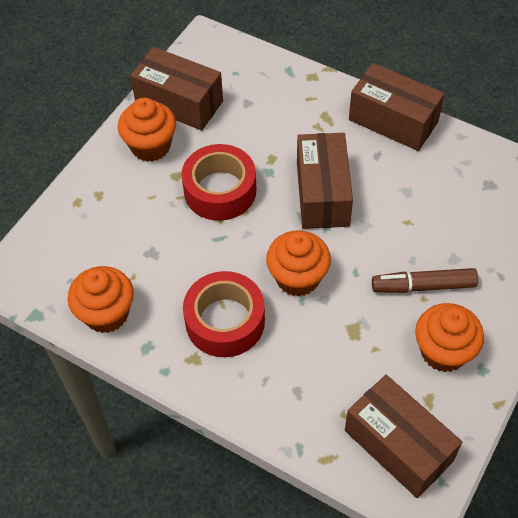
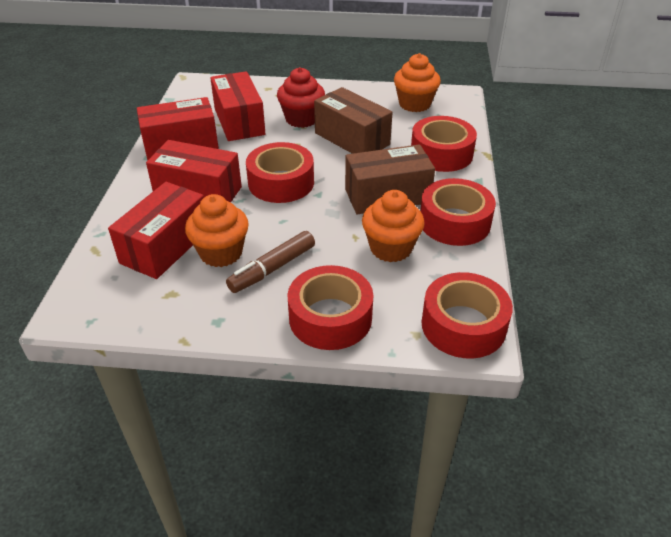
brown box: 4 -> 2
orange cupcake: 4 -> 3
red box: 0 -> 4
red cupcake: 0 -> 1
red tape: 2 -> 5

